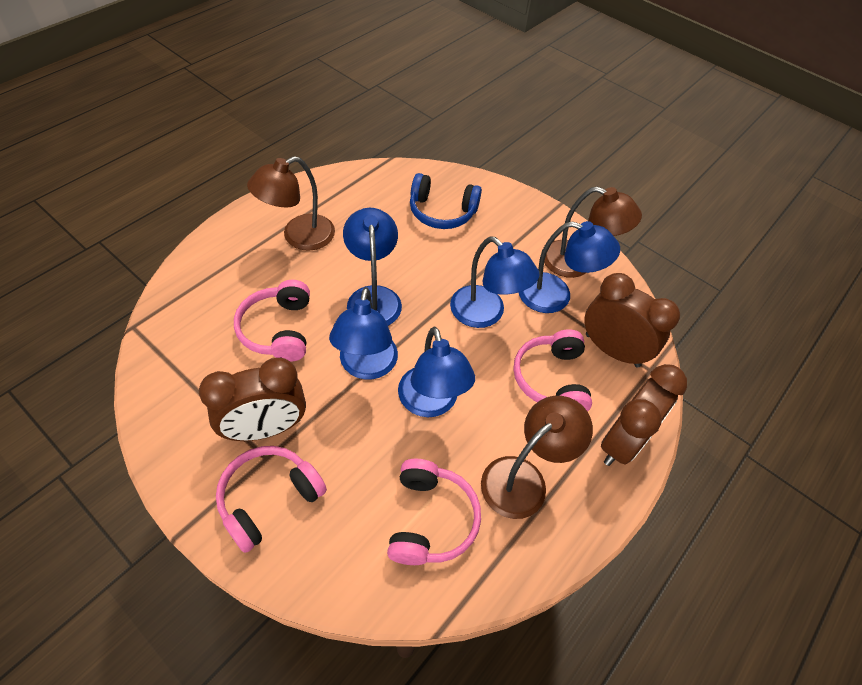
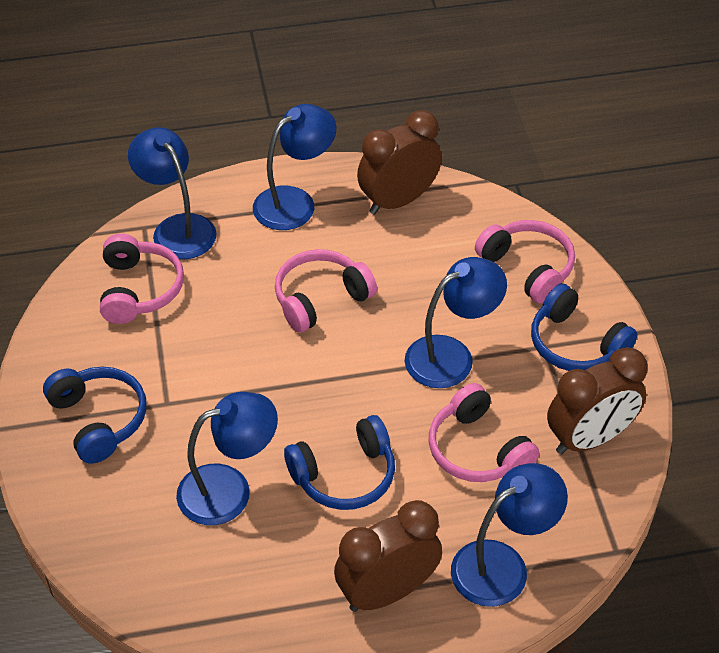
blue headphones: 1 -> 3
brown lamp: 3 -> 0

